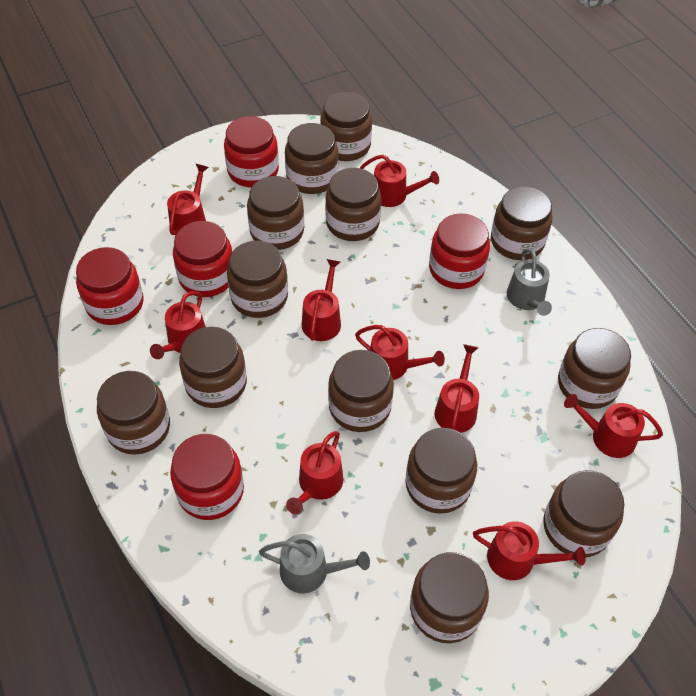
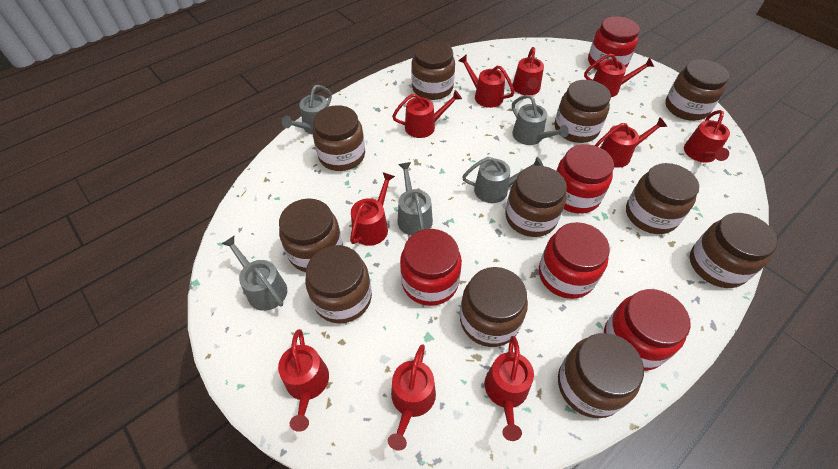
brown jar: 13 -> 11
grey watering can: 2 -> 5
red watering can: 9 -> 10

